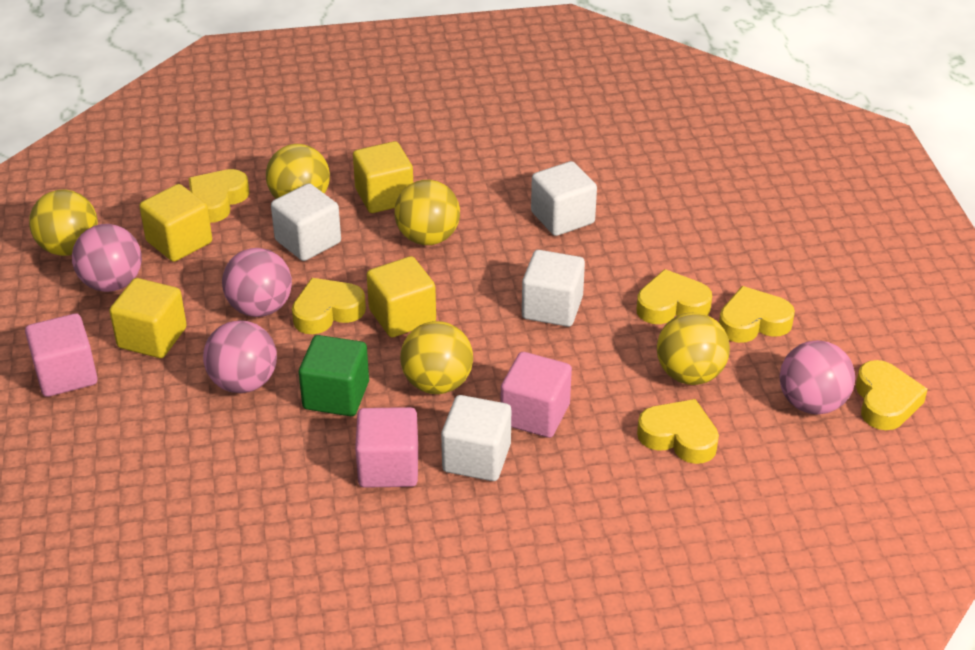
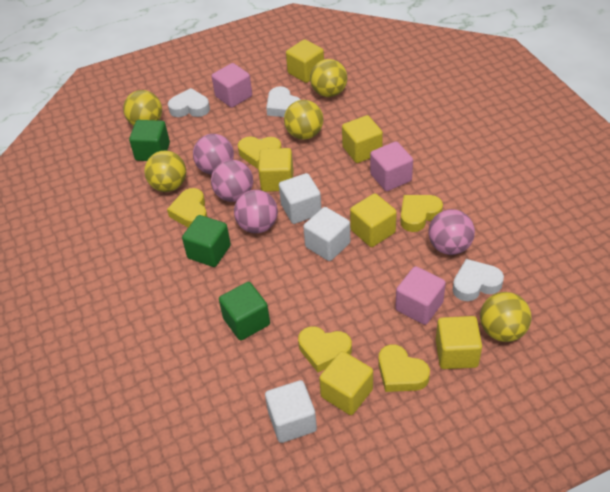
green cube: 1 -> 3
white cube: 4 -> 3
white heart: 0 -> 3
yellow cube: 4 -> 6
yellow heart: 6 -> 5

